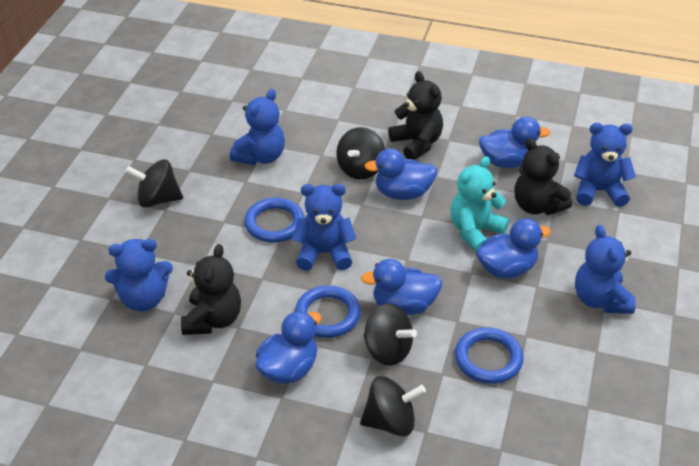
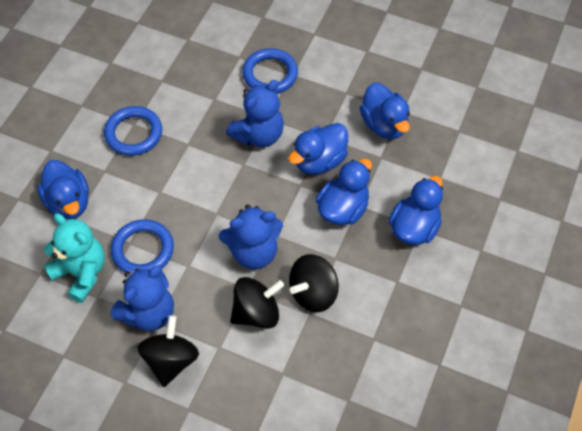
black spinning top: 4 -> 3
black teddy bear: 3 -> 0
blue teddy bear: 5 -> 3

